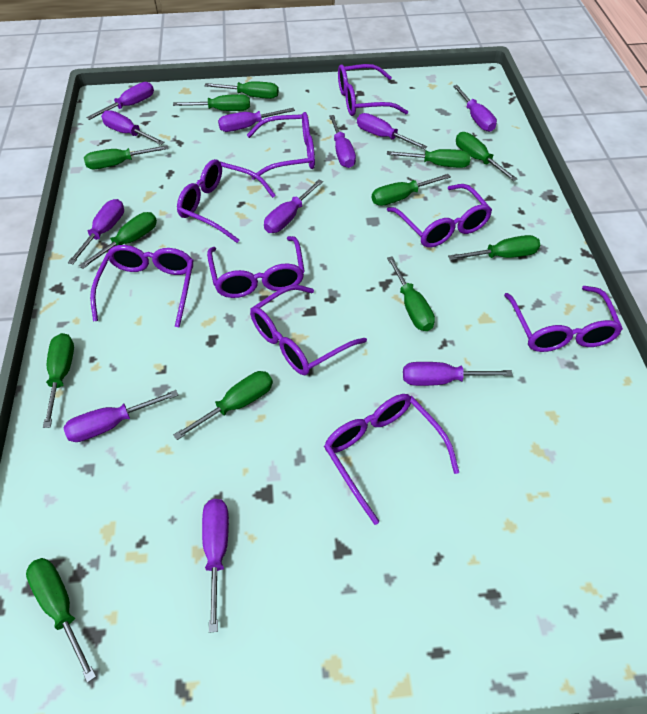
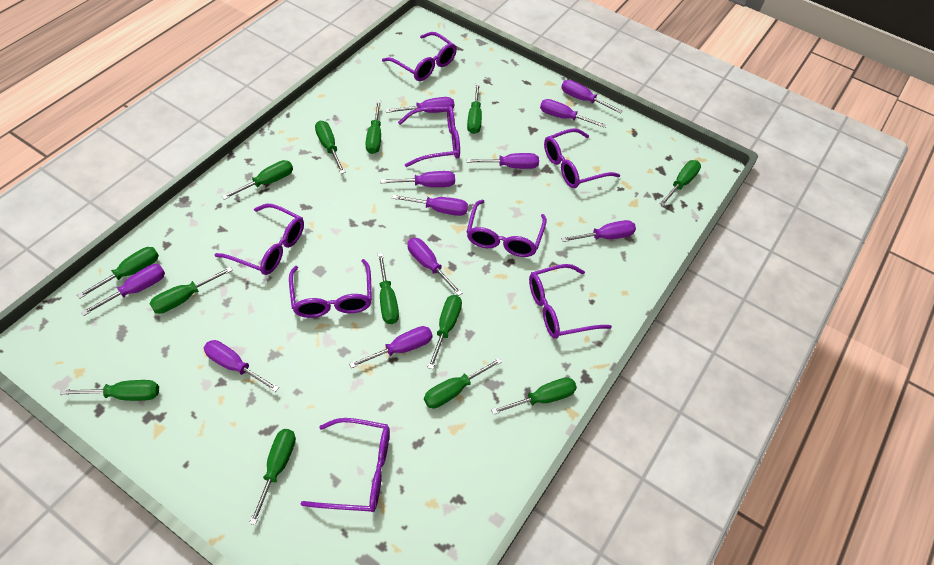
green screwdriver: 12 -> 13
purple glasses: 9 -> 8

